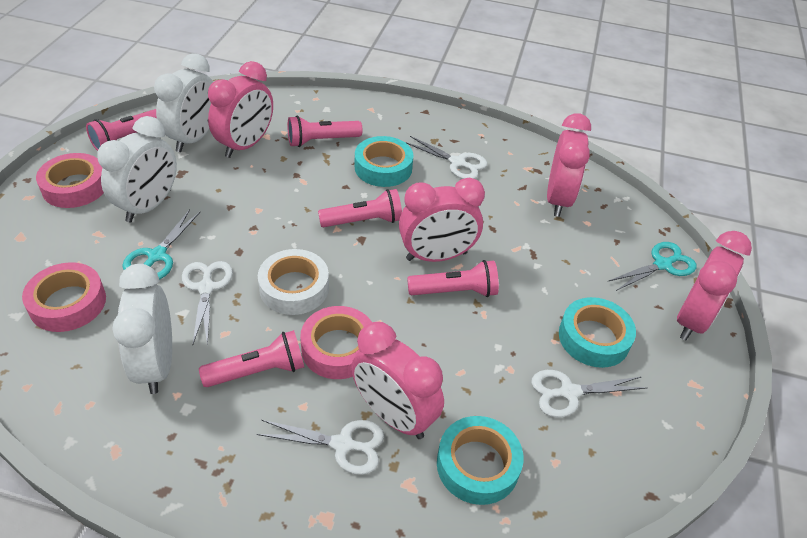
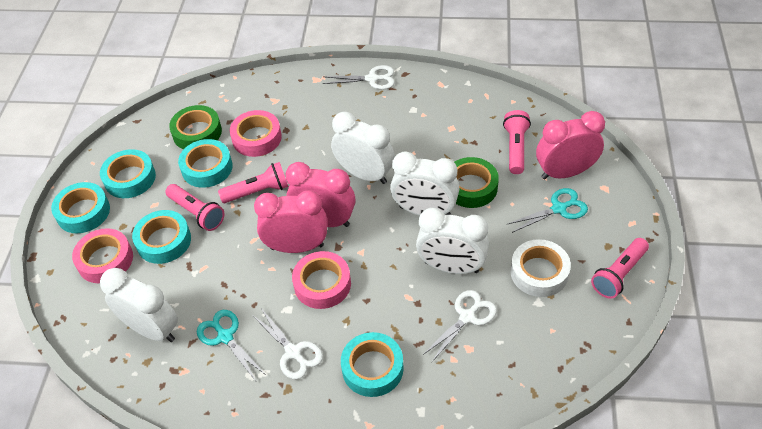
green tape: 0 -> 2
pink clock: 5 -> 3
pink flashlight: 5 -> 4
turquoise tape: 3 -> 5
white clock: 3 -> 4
white scissors: 4 -> 3

